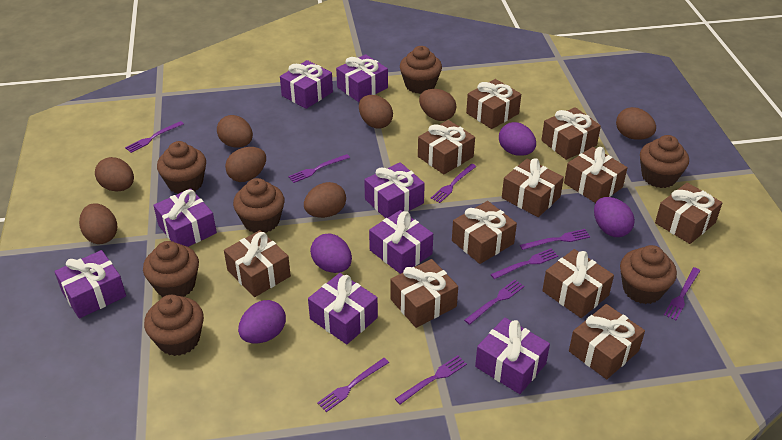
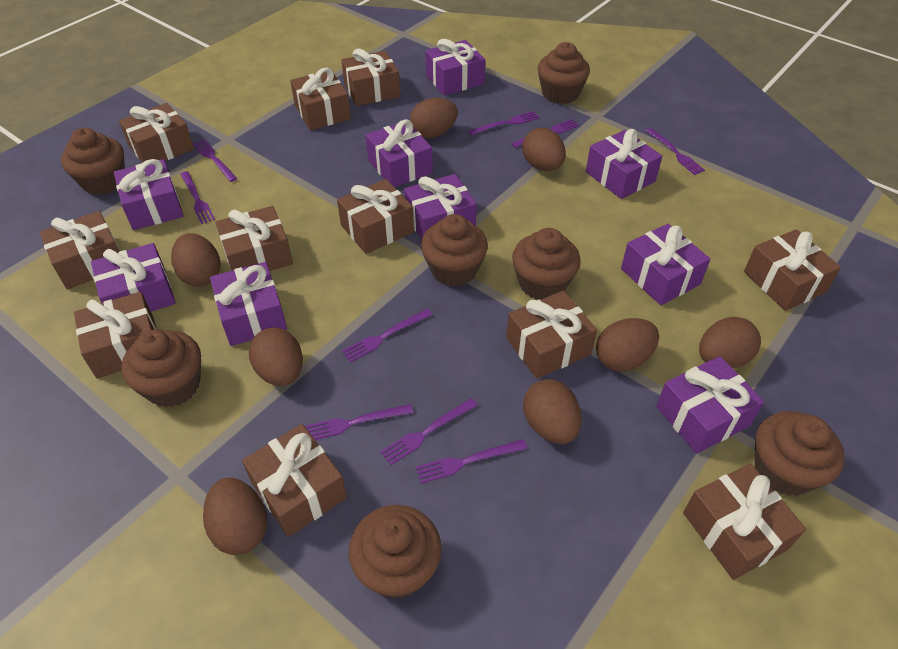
purple egg: 4 -> 0
purple gift: 8 -> 9

